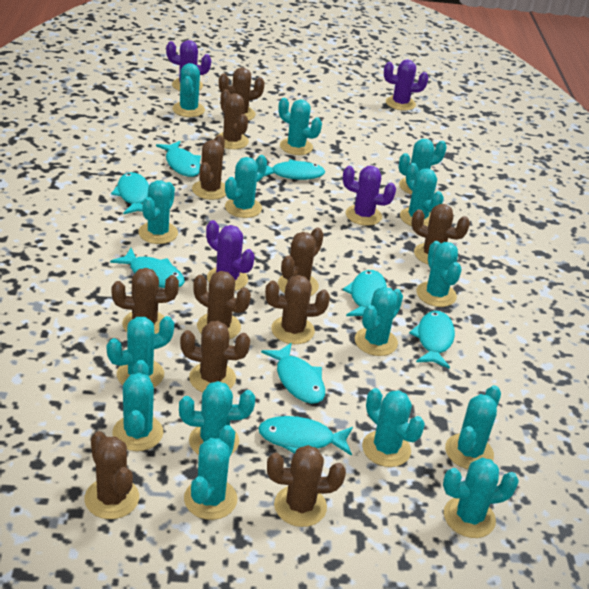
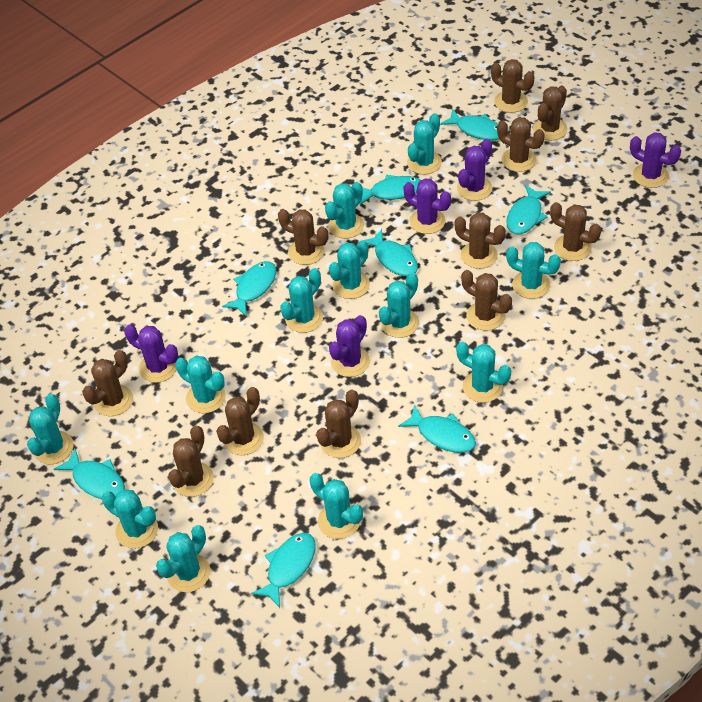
purple cactus: 4 -> 5
turquoise cactus: 15 -> 12

